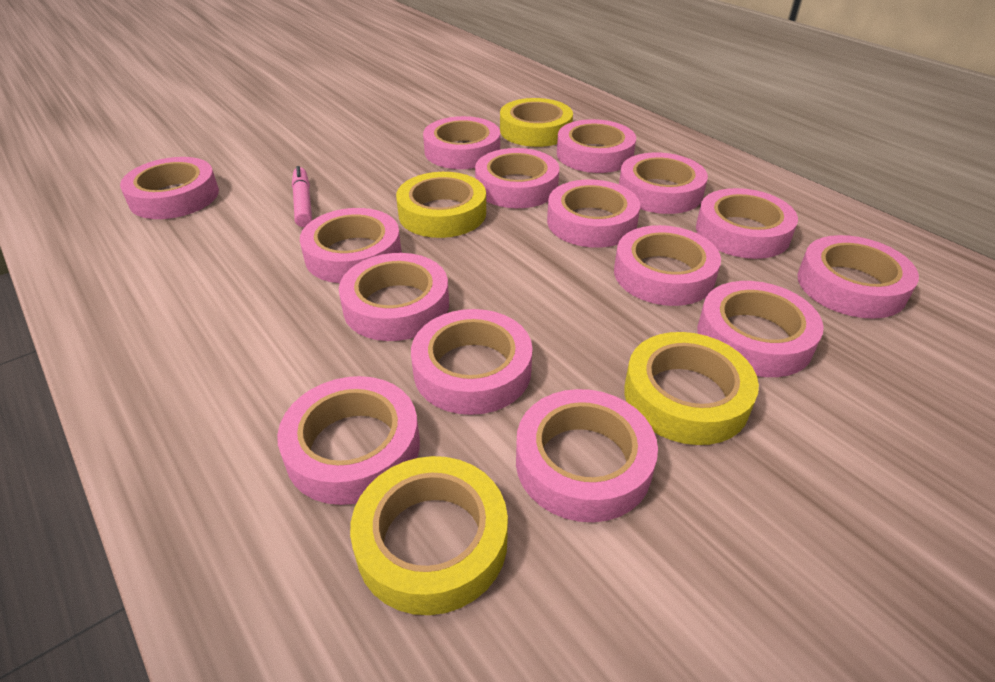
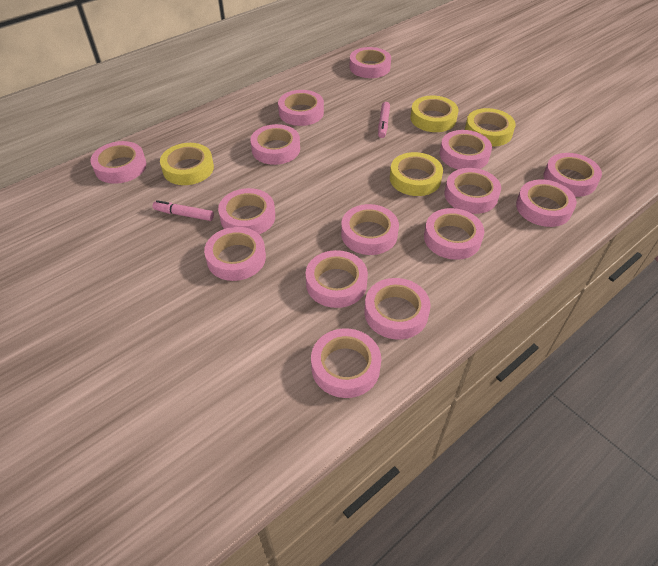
pink marker: 1 -> 2

